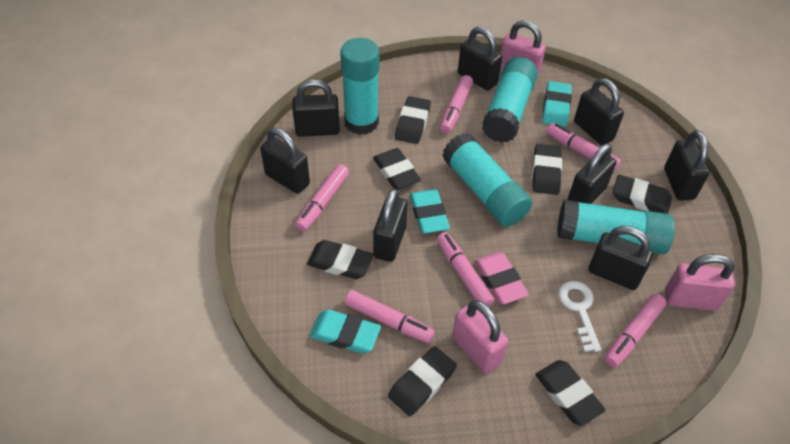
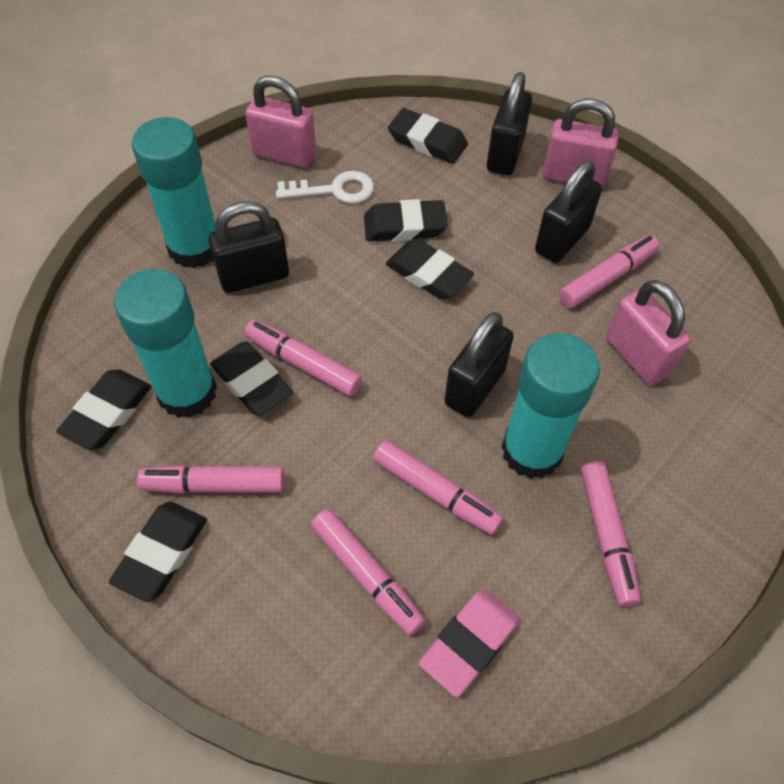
black eraser: 7 -> 6
black padlock: 8 -> 4
turquoise eraser: 3 -> 0
turquoise glue stick: 4 -> 3

